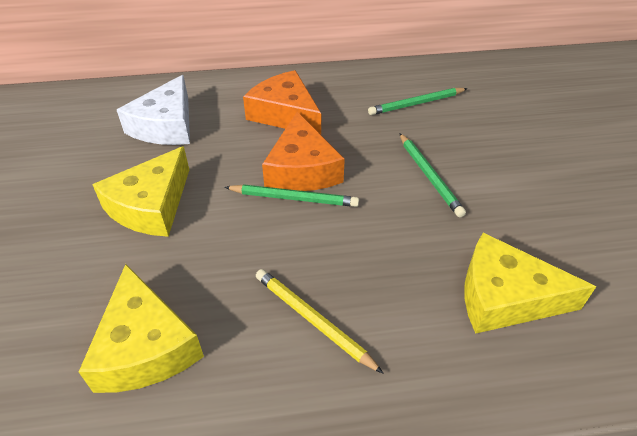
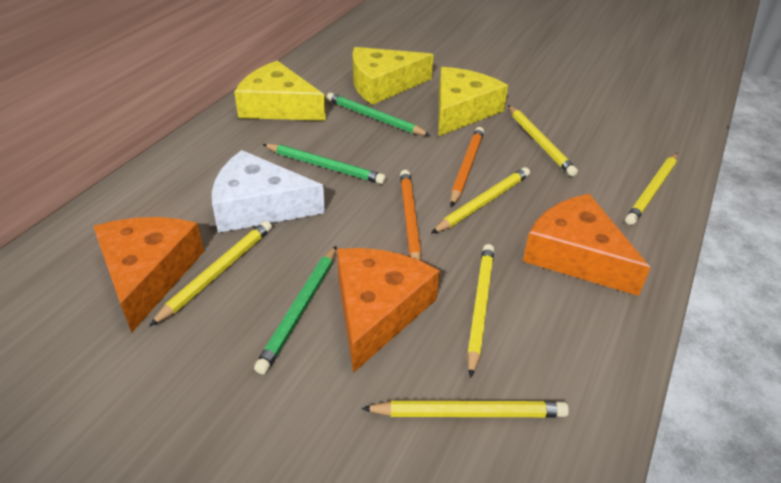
orange cheese: 2 -> 3
orange pencil: 0 -> 2
yellow pencil: 1 -> 6

